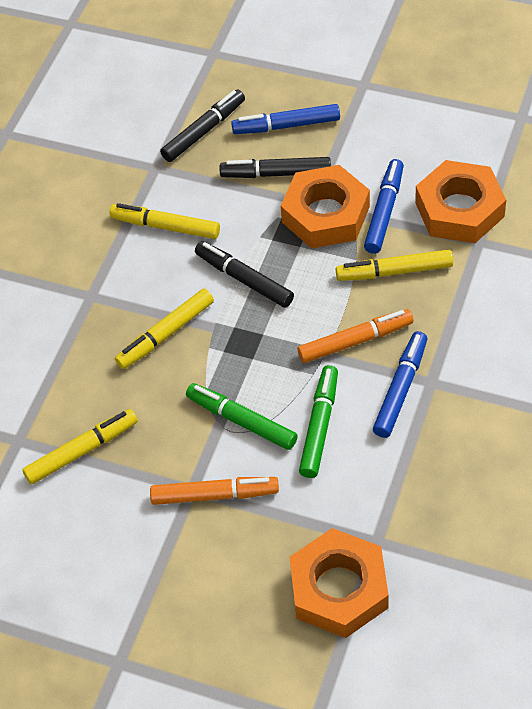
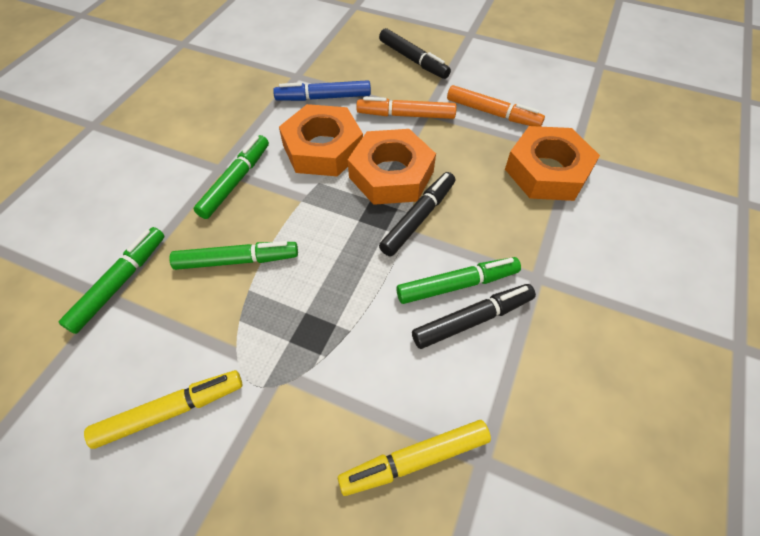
blue marker: 3 -> 1
green marker: 2 -> 4
yellow marker: 4 -> 2

